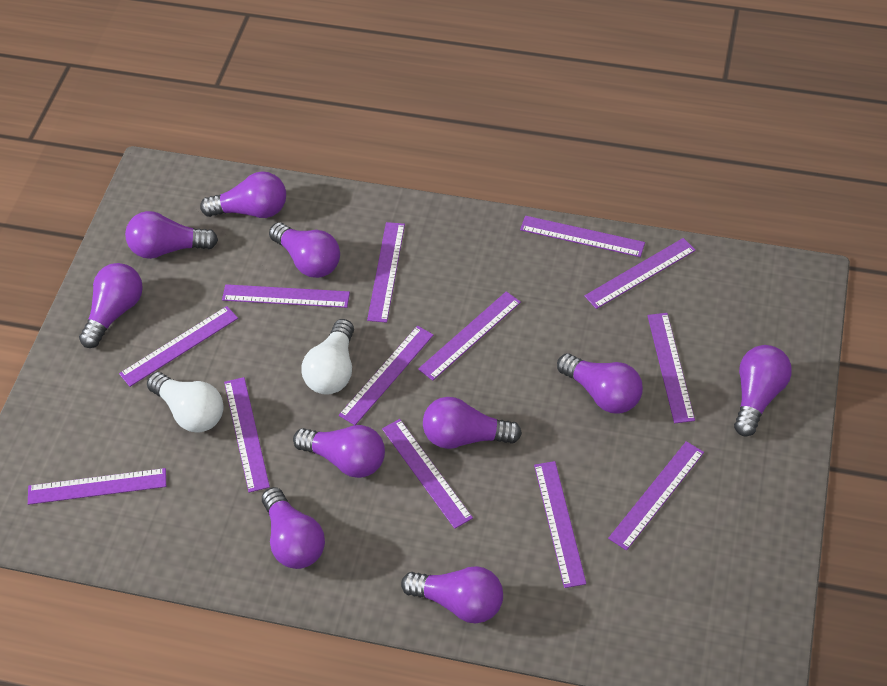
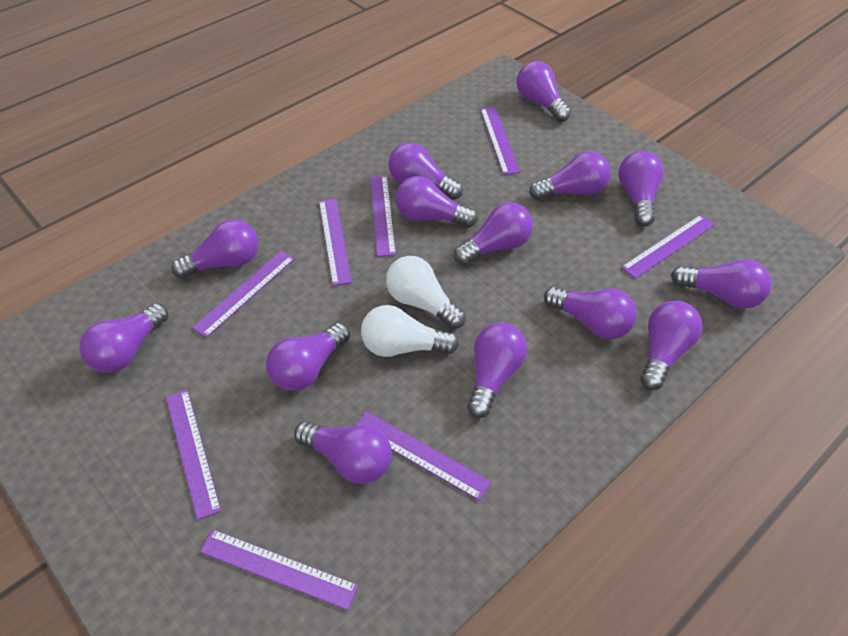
purple light bulb: 10 -> 14
purple ruler: 13 -> 8

